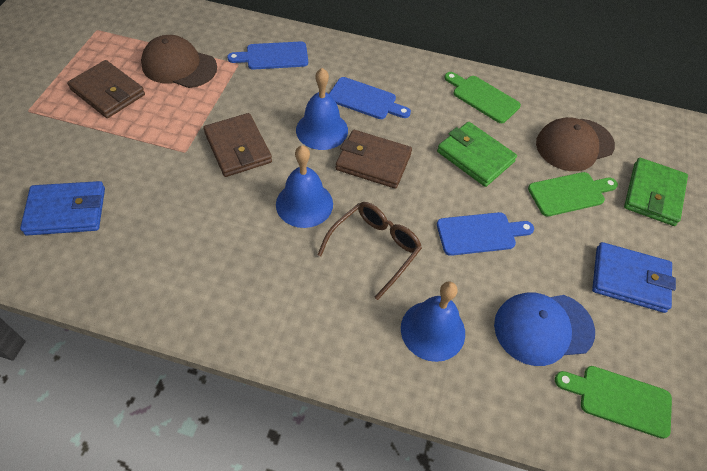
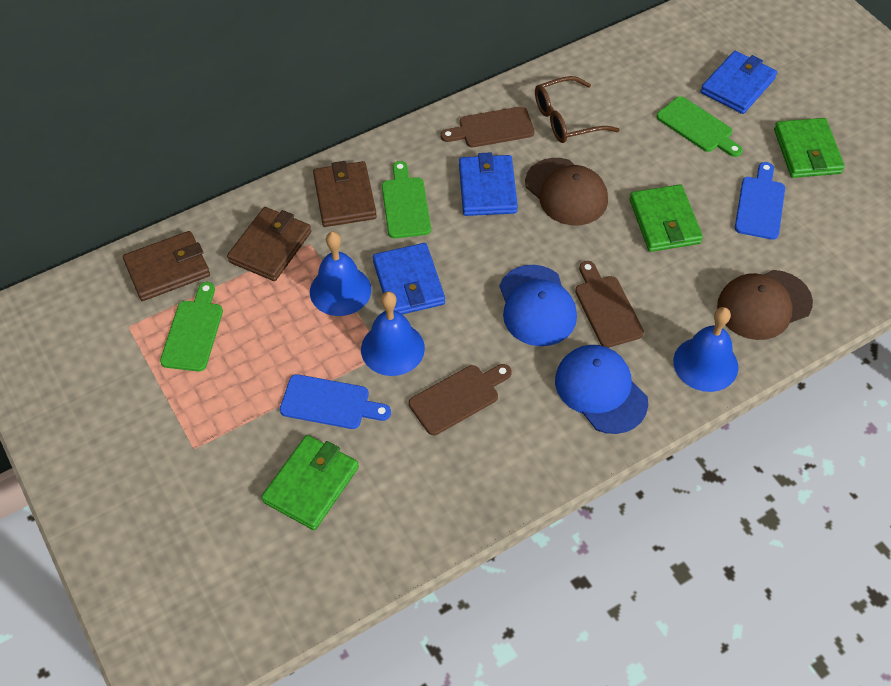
blue cap: 1 -> 2
blue cutting board: 3 -> 2
blue wallet: 2 -> 3
brown cutting board: 0 -> 3
green wallet: 2 -> 3

